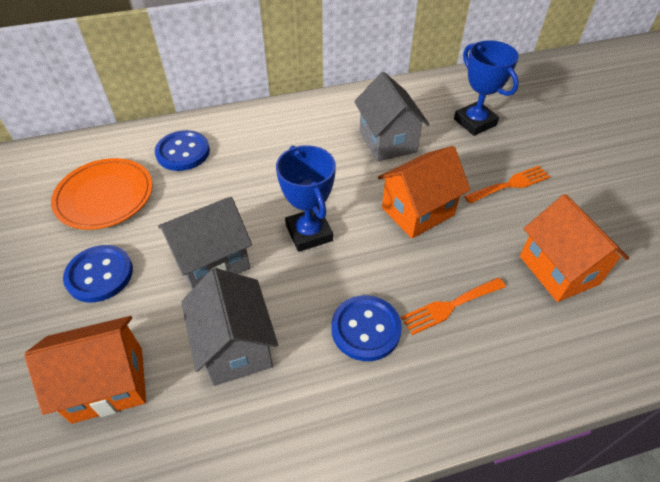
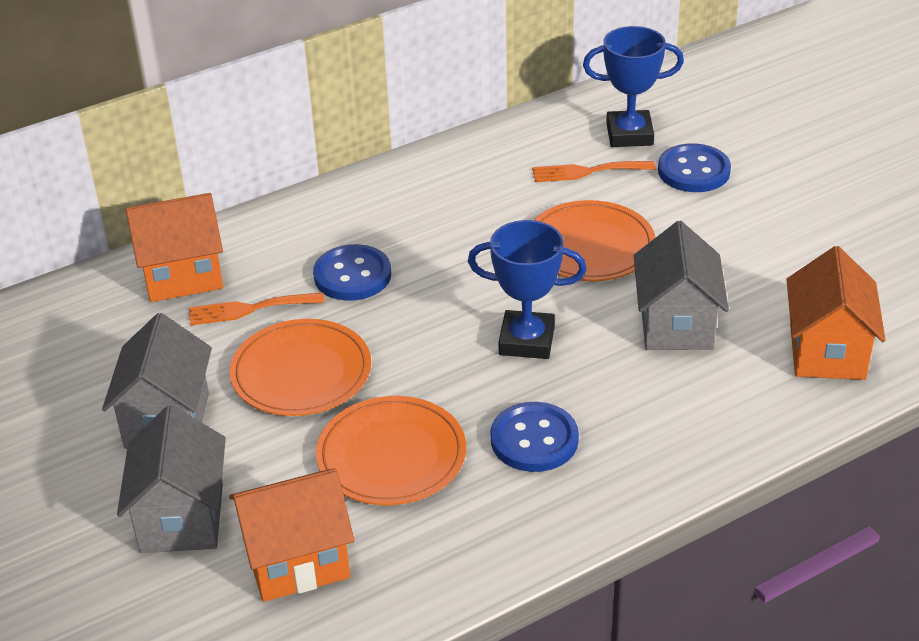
orange plate: 1 -> 3

